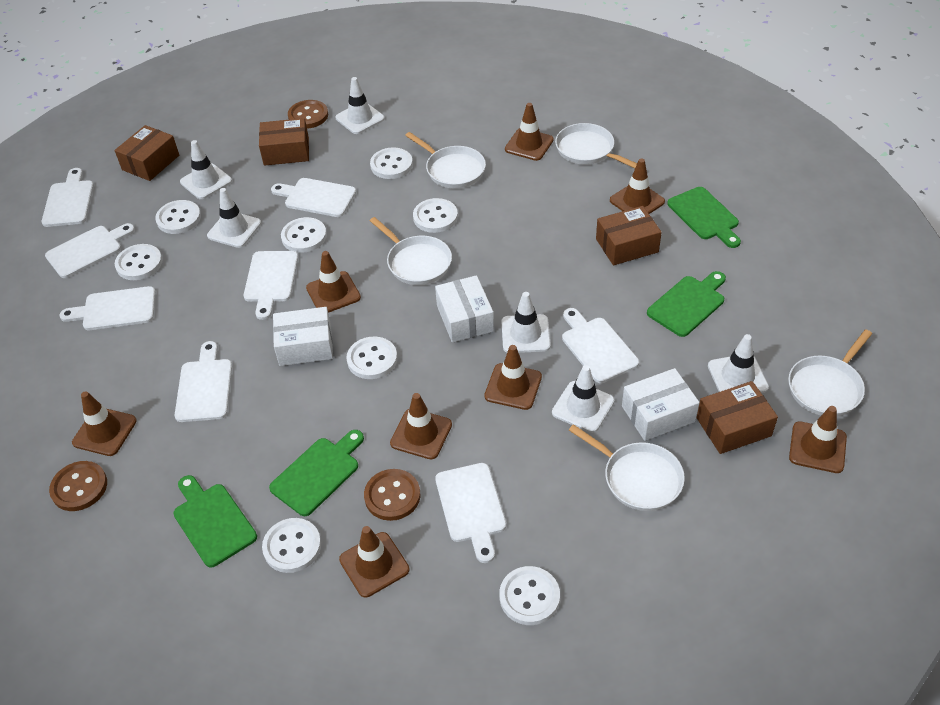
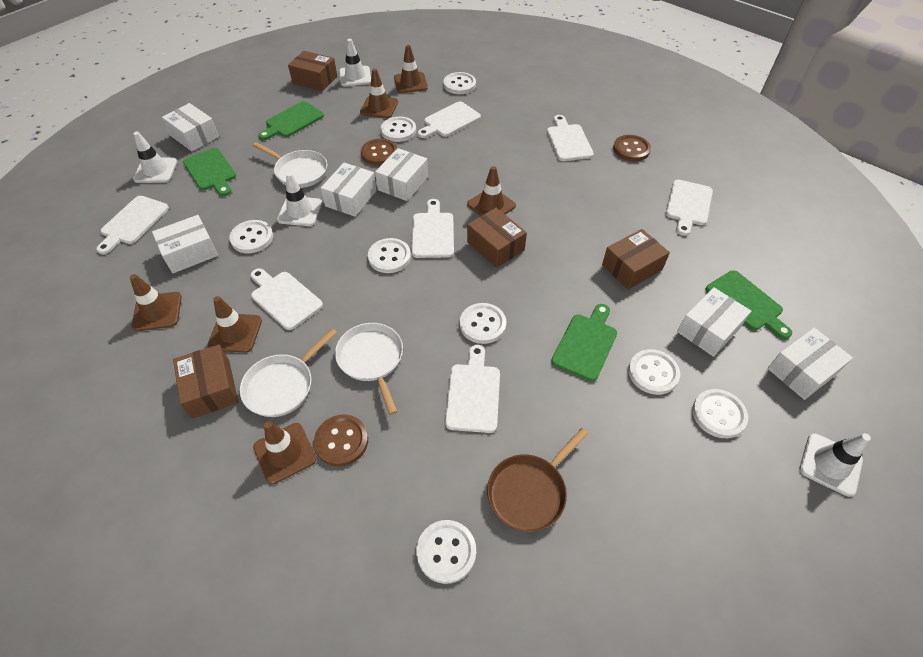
brown pan: 0 -> 1
brown traffic cone: 8 -> 6
white box: 3 -> 6
white cutting board: 8 -> 7
white pan: 5 -> 3
white traffic cone: 6 -> 4

